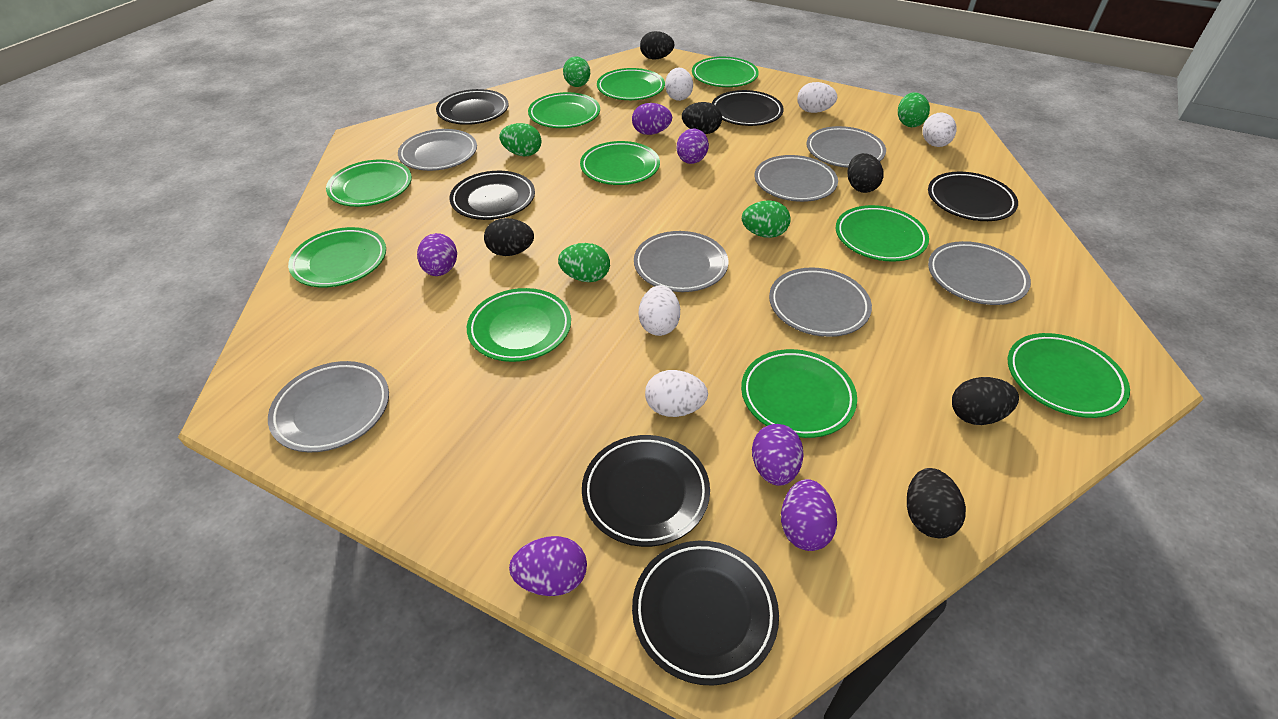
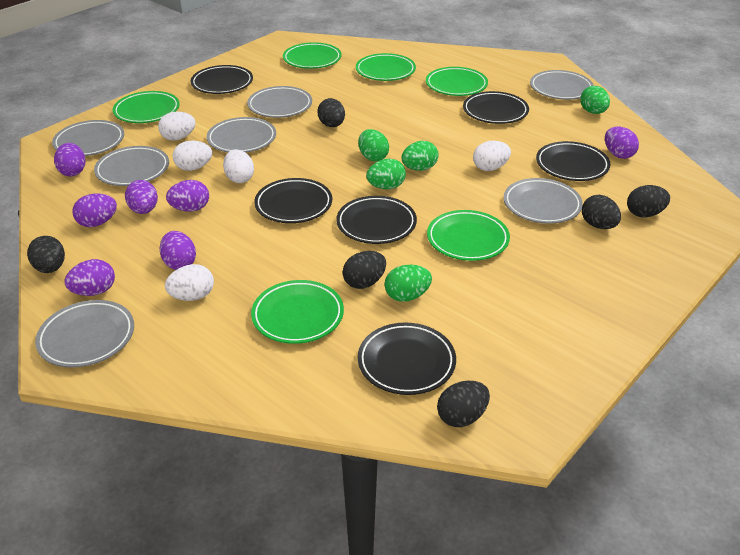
green plate: 10 -> 6
purple egg: 6 -> 7

